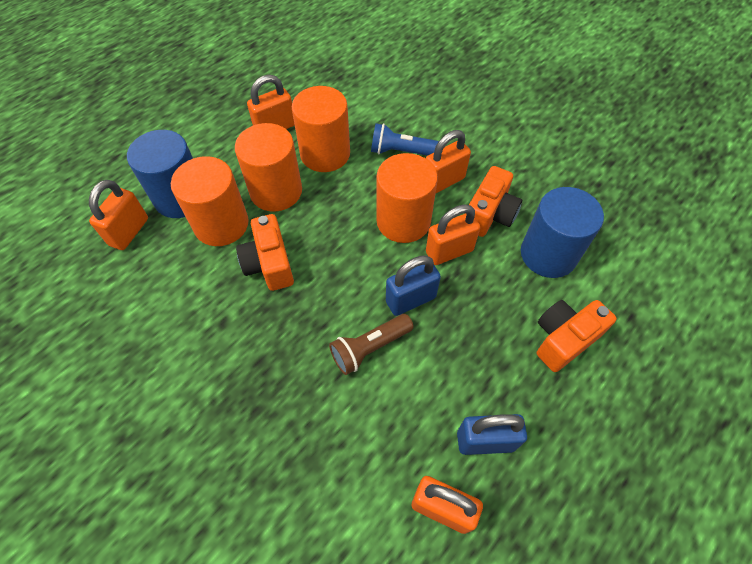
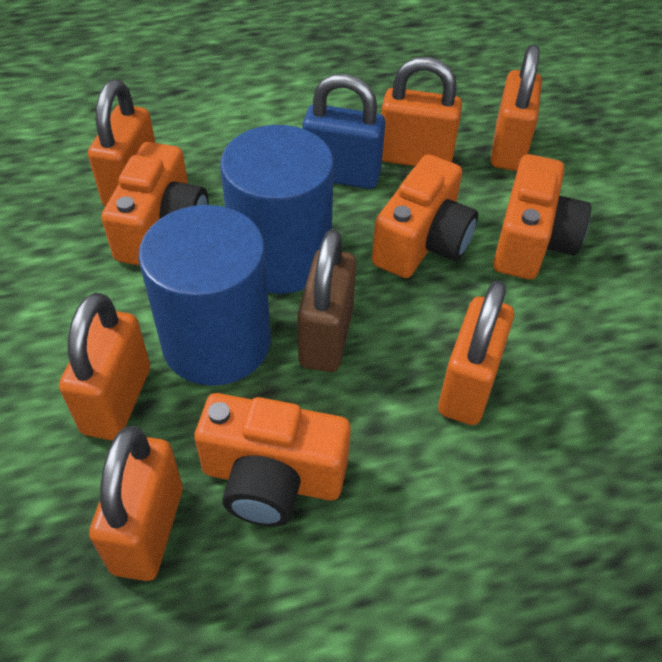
blue flashlight: 1 -> 0
blue padlock: 2 -> 1
brown flashlight: 1 -> 0
brown padlock: 0 -> 1
orange camera: 3 -> 4
orange cylinder: 4 -> 0
orange padlock: 5 -> 6

